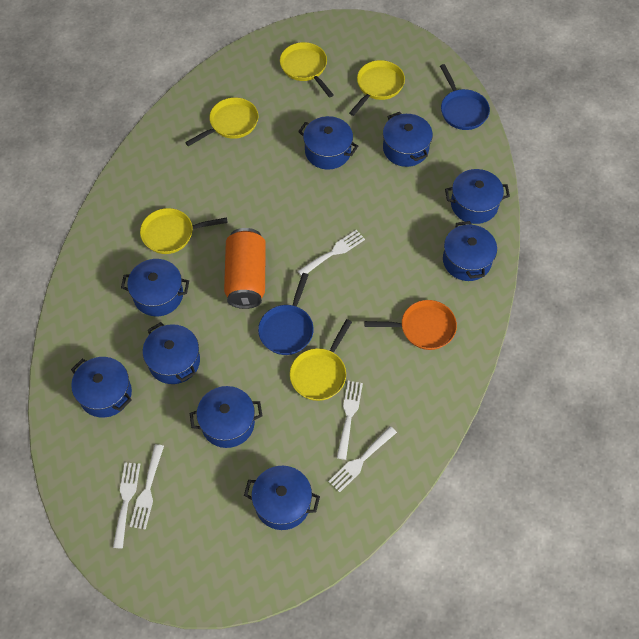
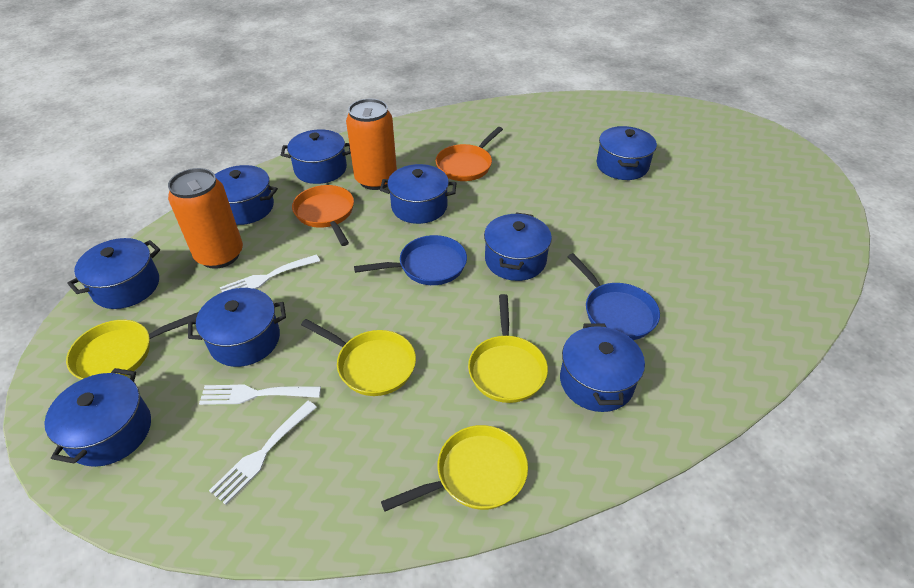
orange can: 1 -> 2
orange pan: 1 -> 2
white fork: 5 -> 3
yellow pan: 5 -> 4

